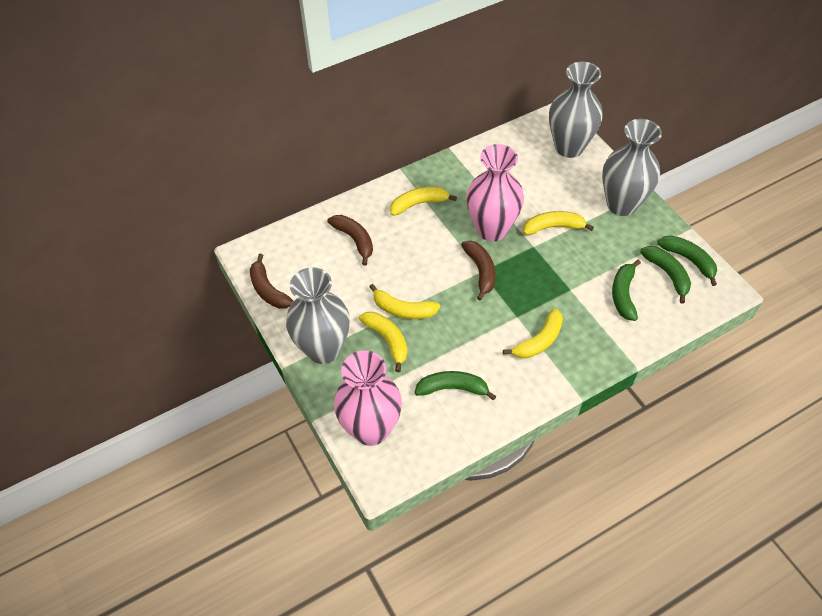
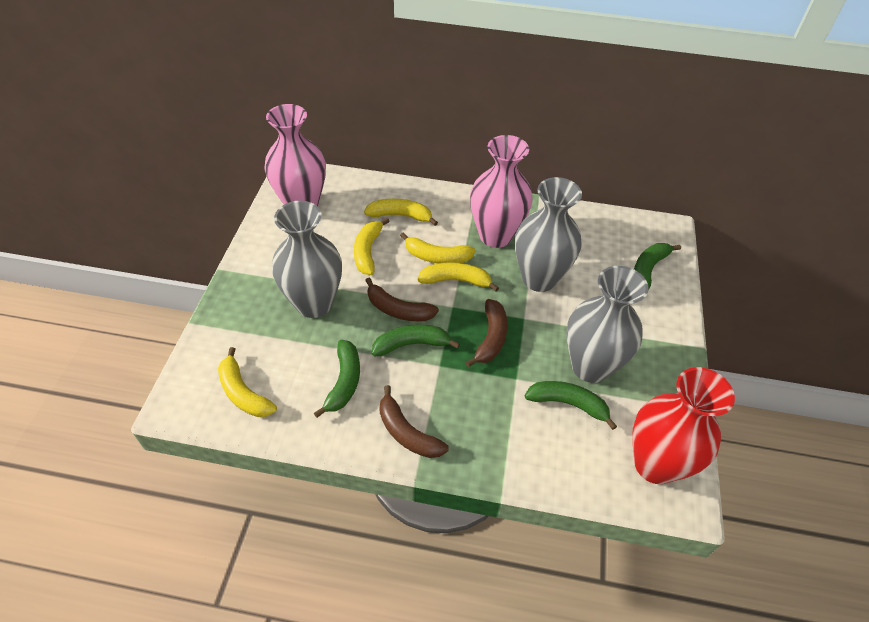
red vase: 0 -> 1

